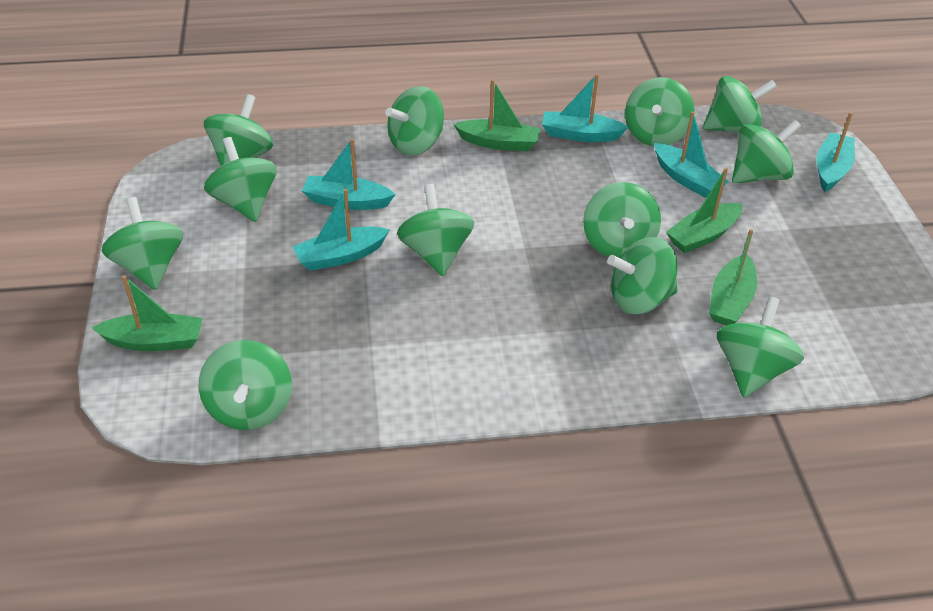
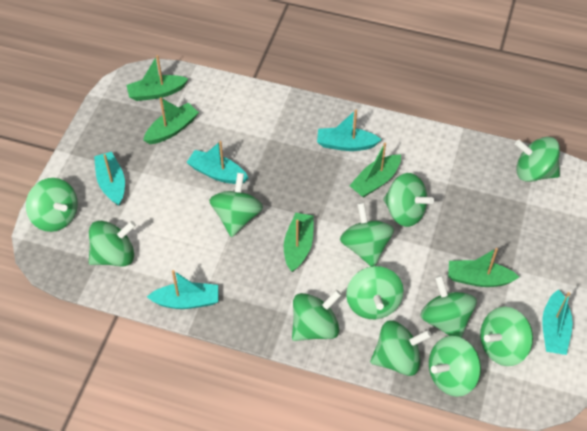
green boat: 4 -> 5

